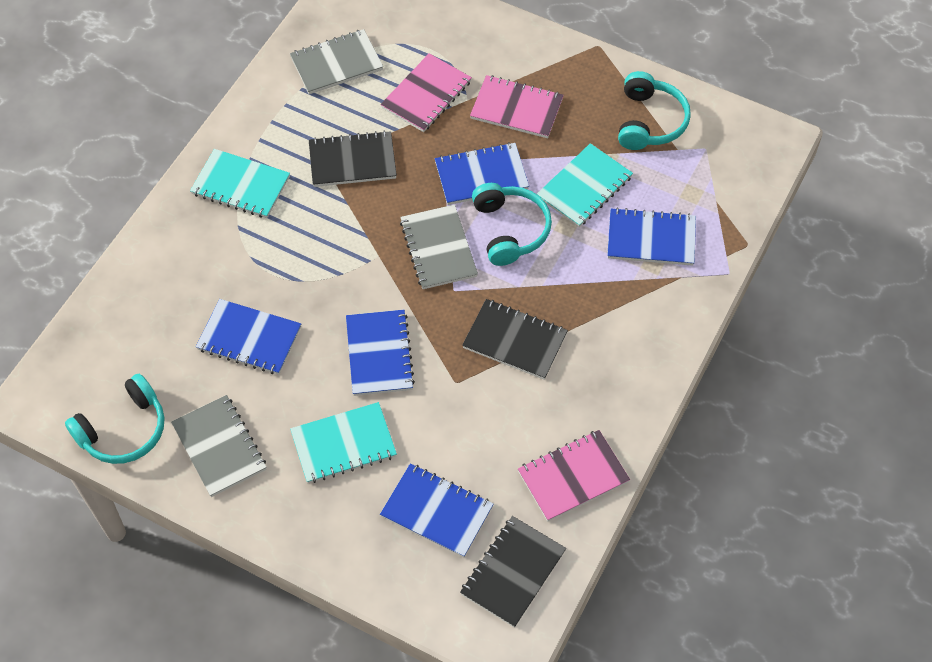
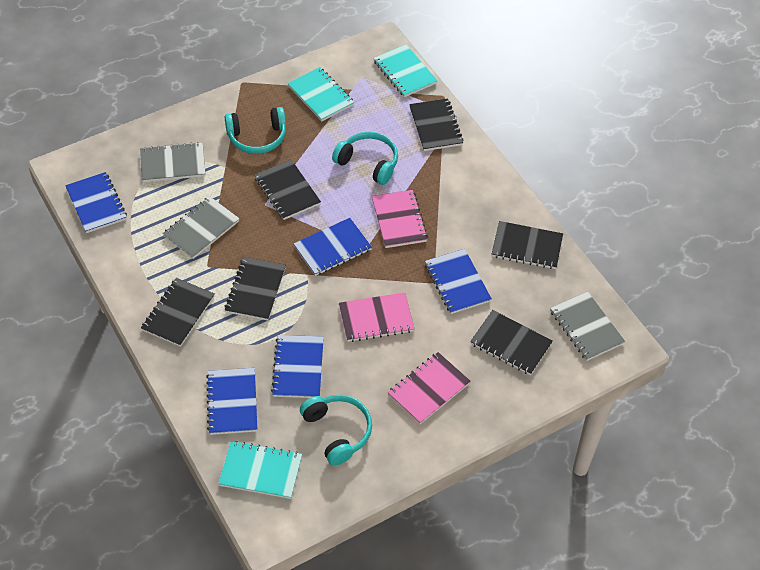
black notebook: 3 -> 6

